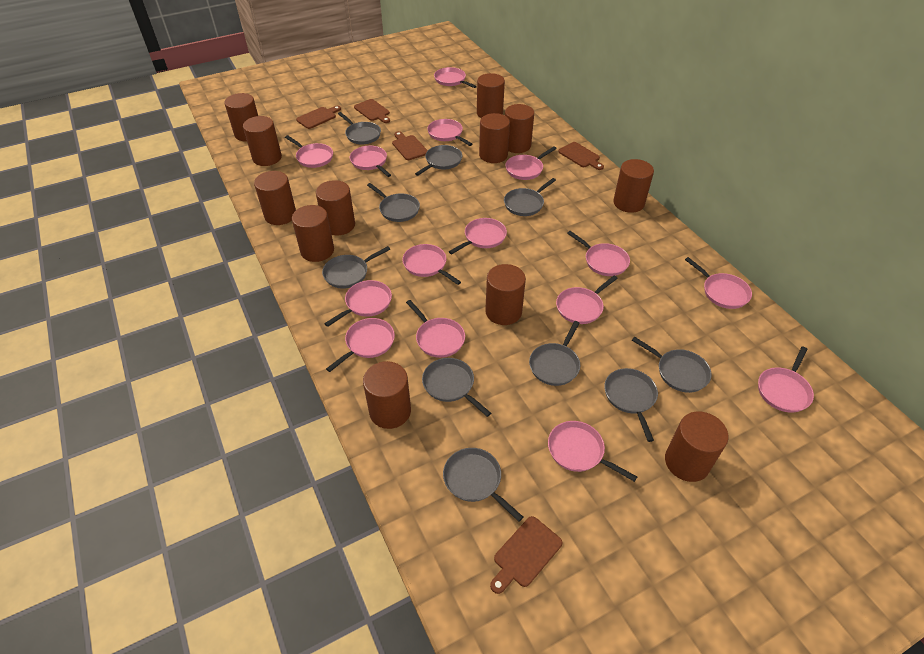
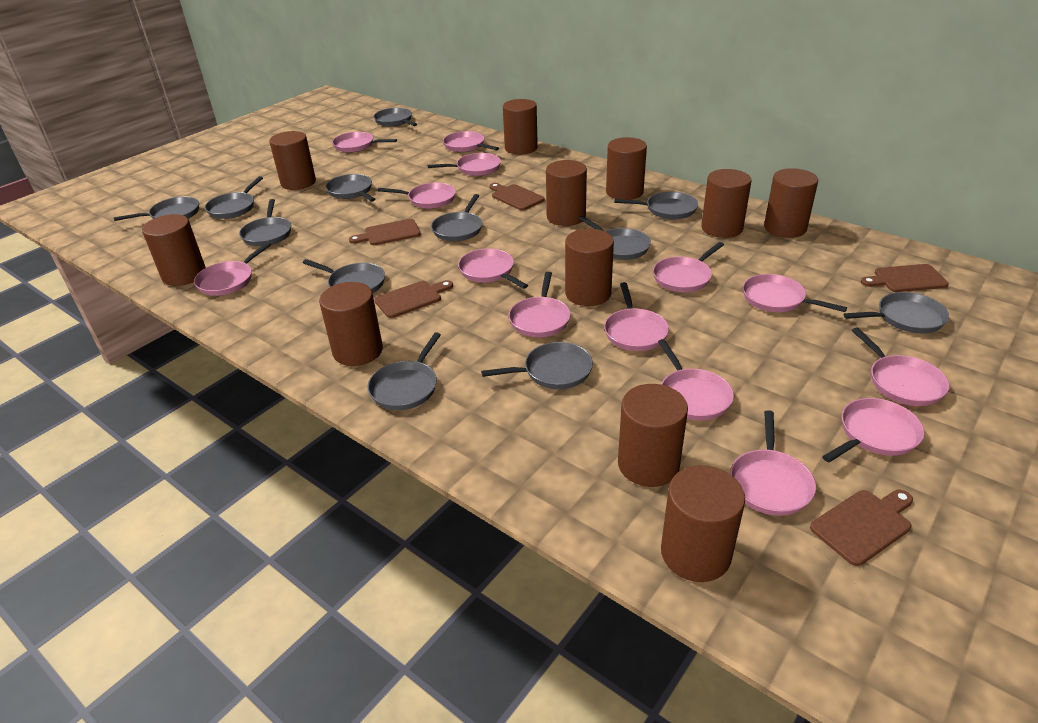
brown cylinder: 12 -> 11
grey pan: 10 -> 12
pink pan: 15 -> 14

